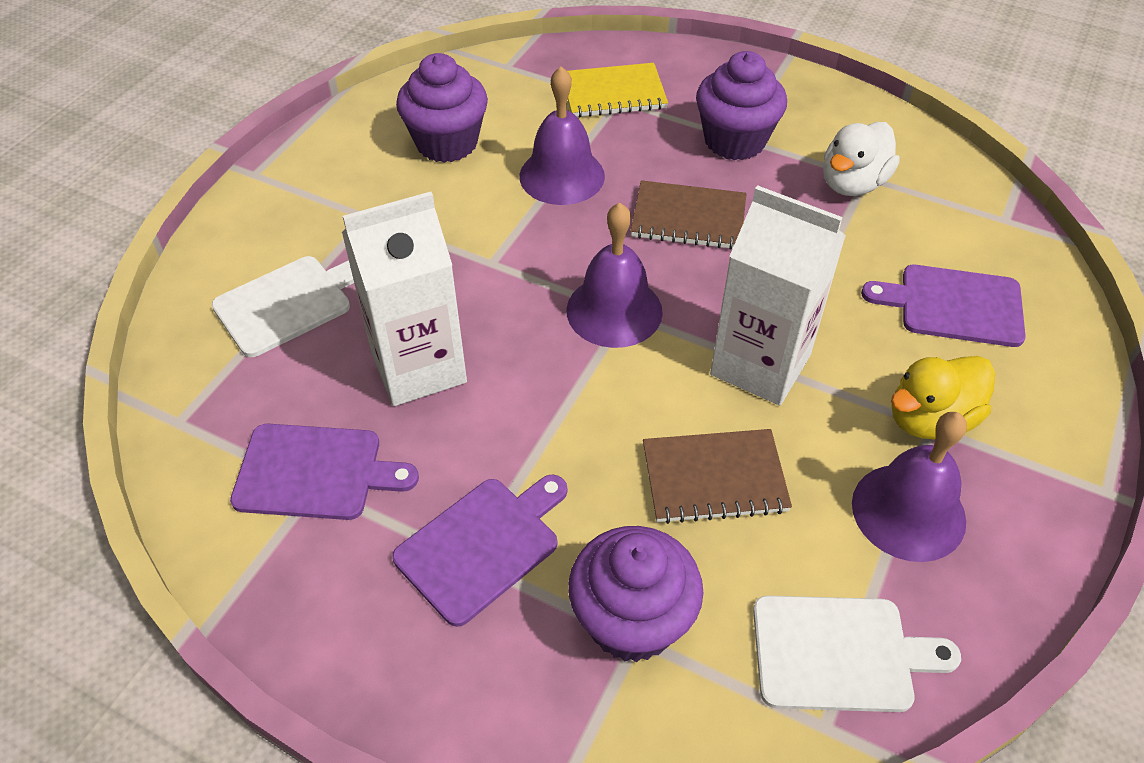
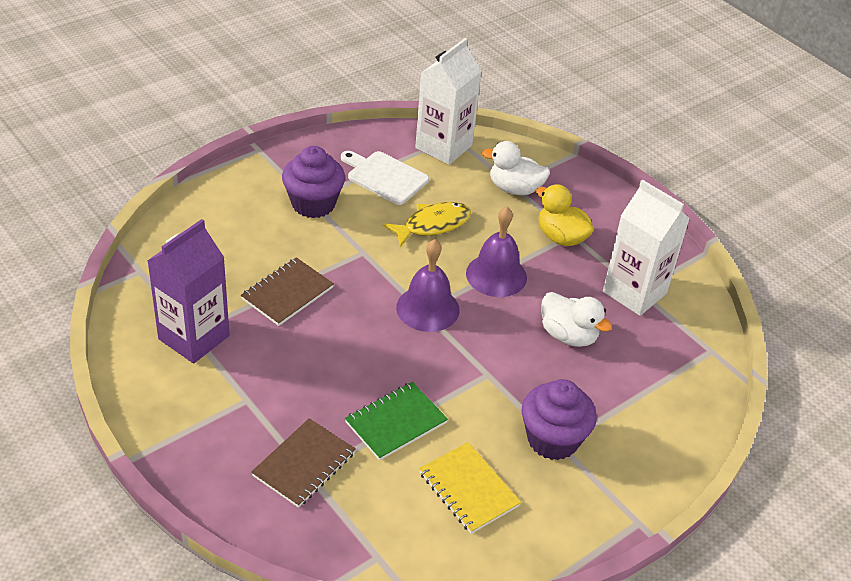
green notebook: 0 -> 1
purple bell: 3 -> 2
purple carton: 0 -> 1
purple cupcake: 3 -> 2
purple cutting board: 3 -> 0
white cutting board: 2 -> 1
white duck: 1 -> 2
yellow fish: 0 -> 1

